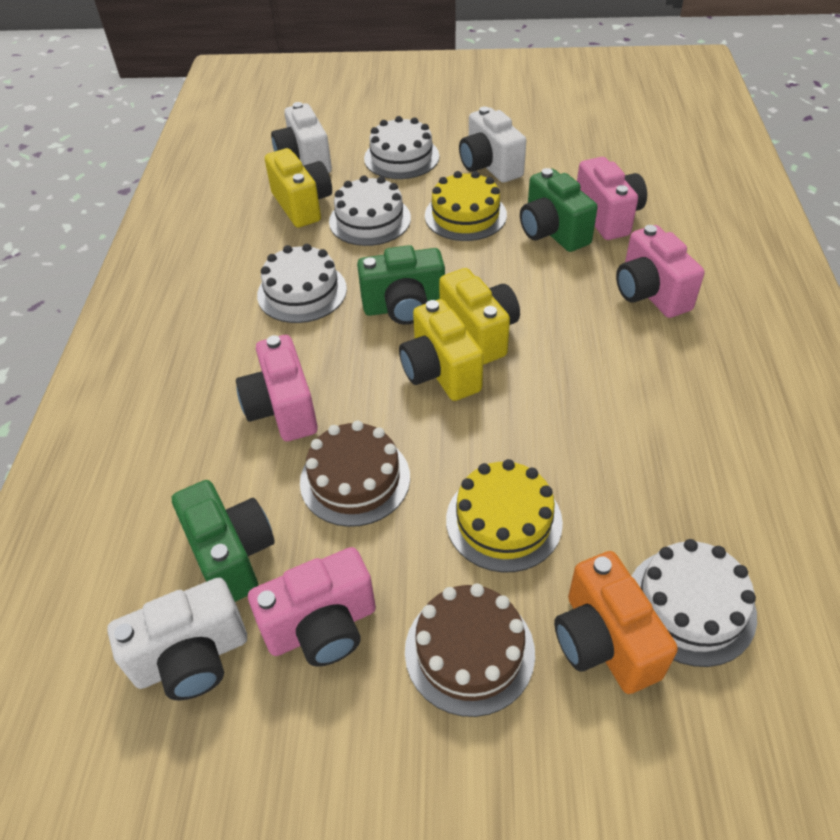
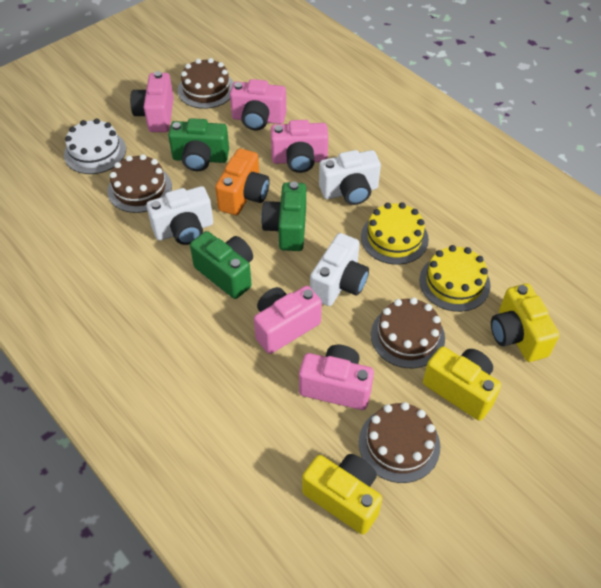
brown cake: 2 -> 4
pink camera: 4 -> 5
white cake: 4 -> 1

